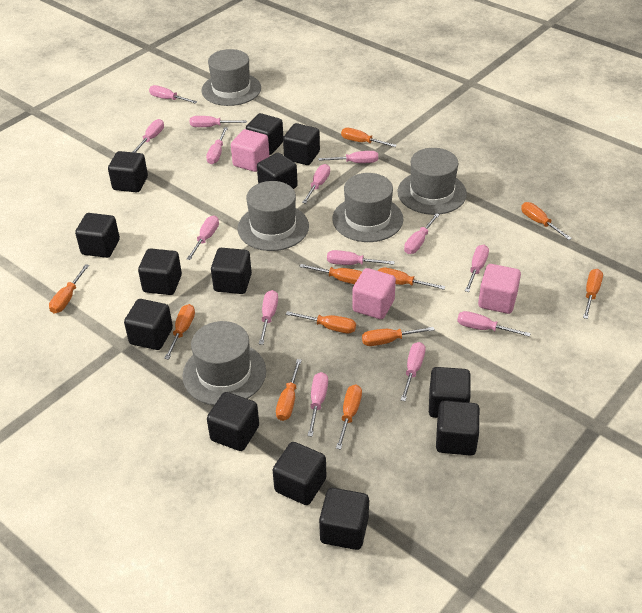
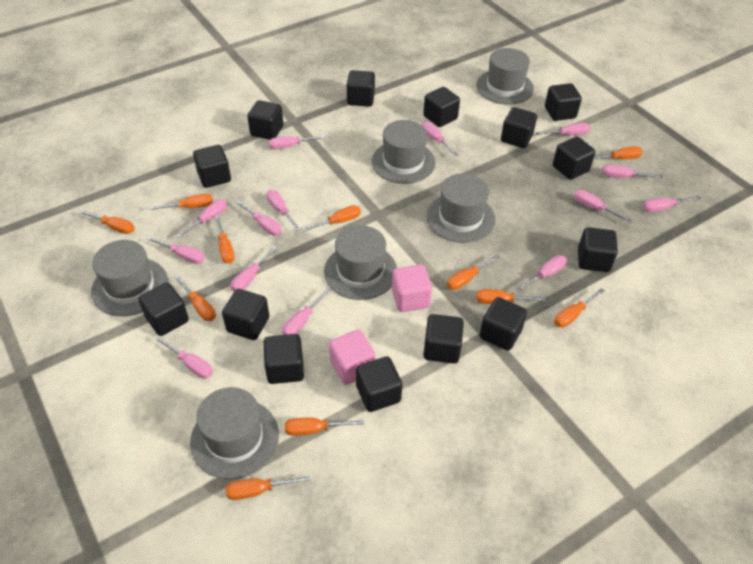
black cube: 13 -> 14
grey hat: 5 -> 6
pink cube: 3 -> 2

